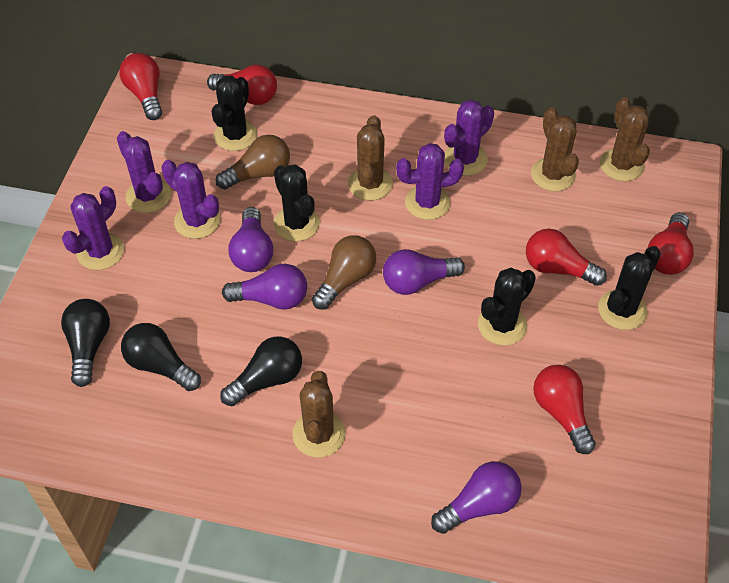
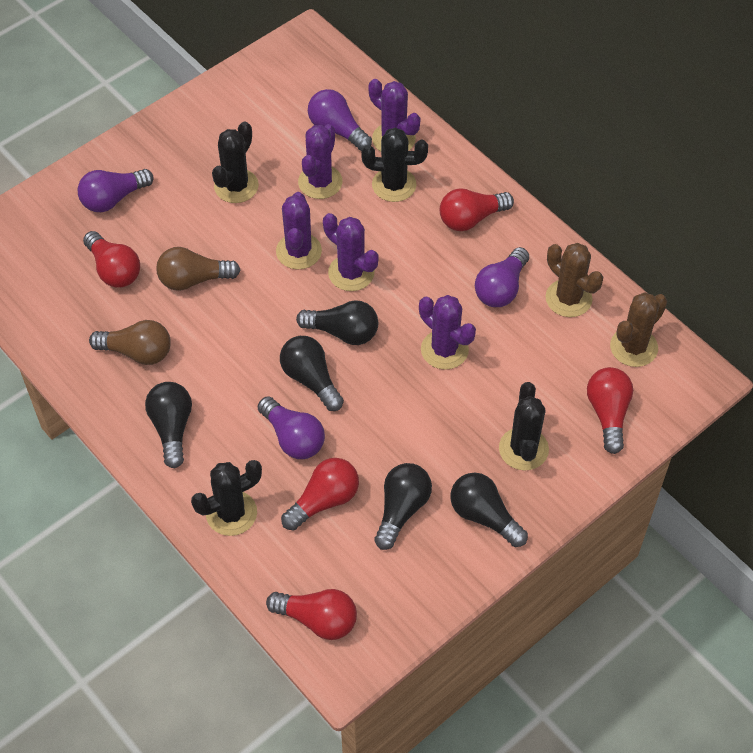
black light bulb: 3 -> 5
brown cactus: 4 -> 2

